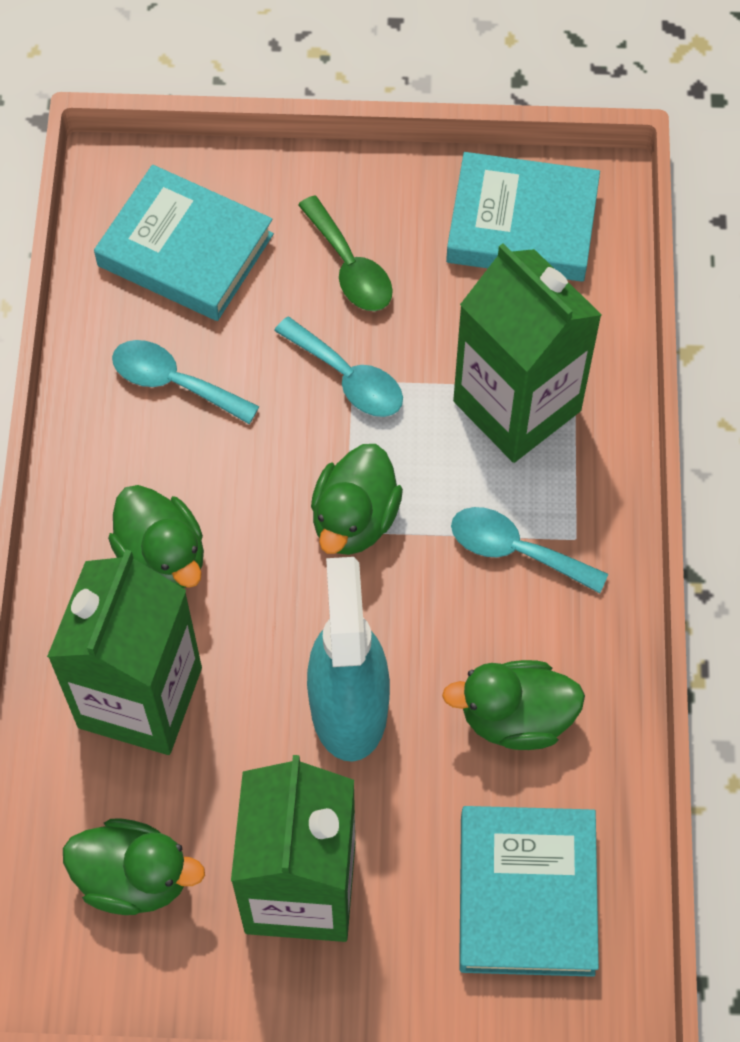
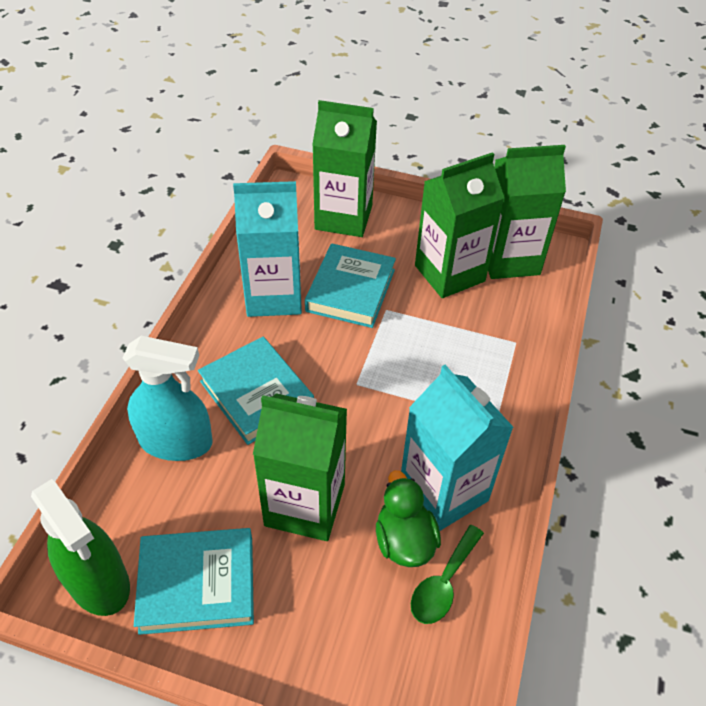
green carton: 3 -> 4
green duck: 4 -> 1
green spray bottle: 0 -> 1
turquoise carton: 0 -> 2
turquoise spoon: 3 -> 0

